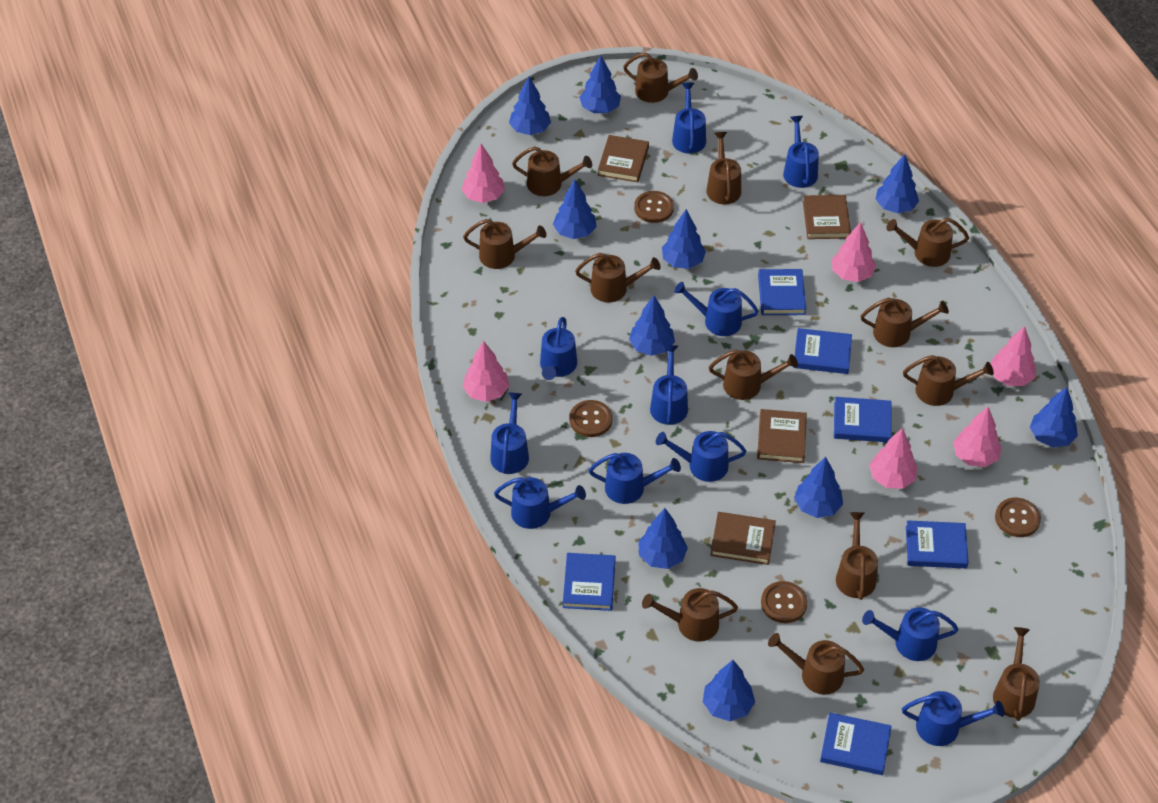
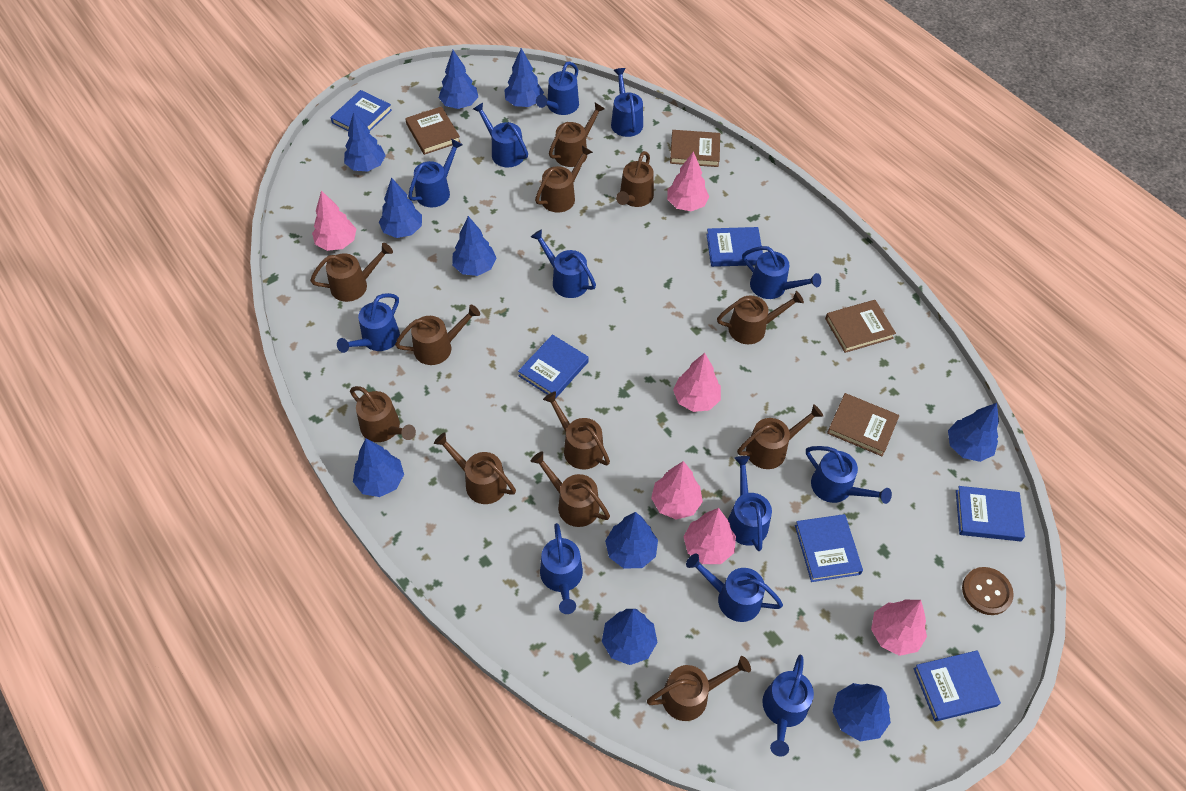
blue watering can: 11 -> 12
brown button: 4 -> 1
brown watering can: 13 -> 12

